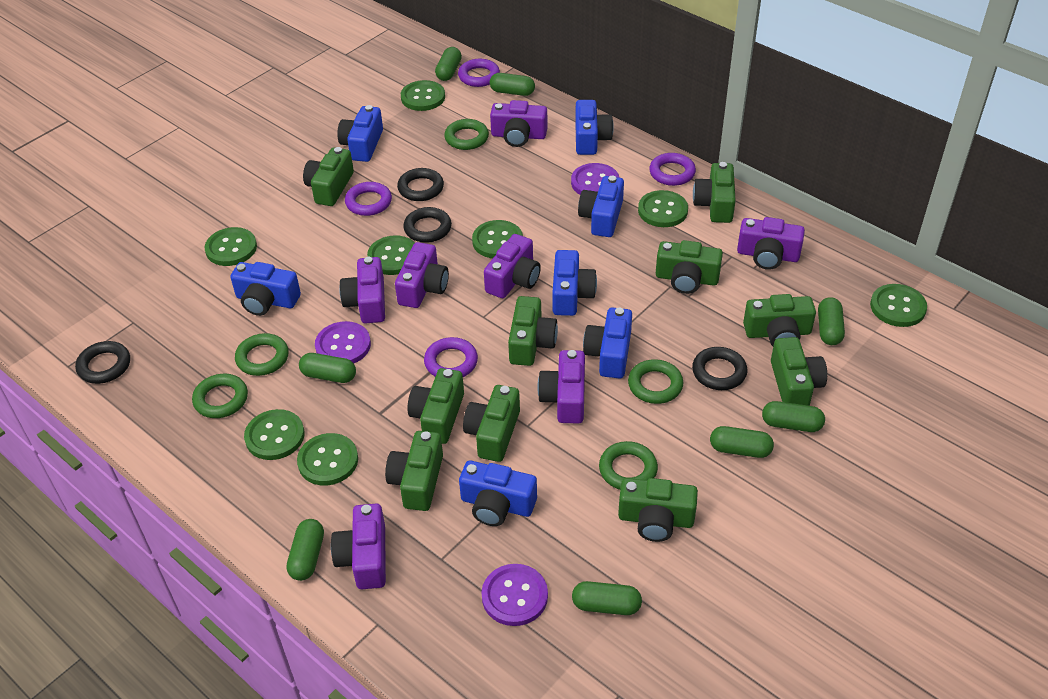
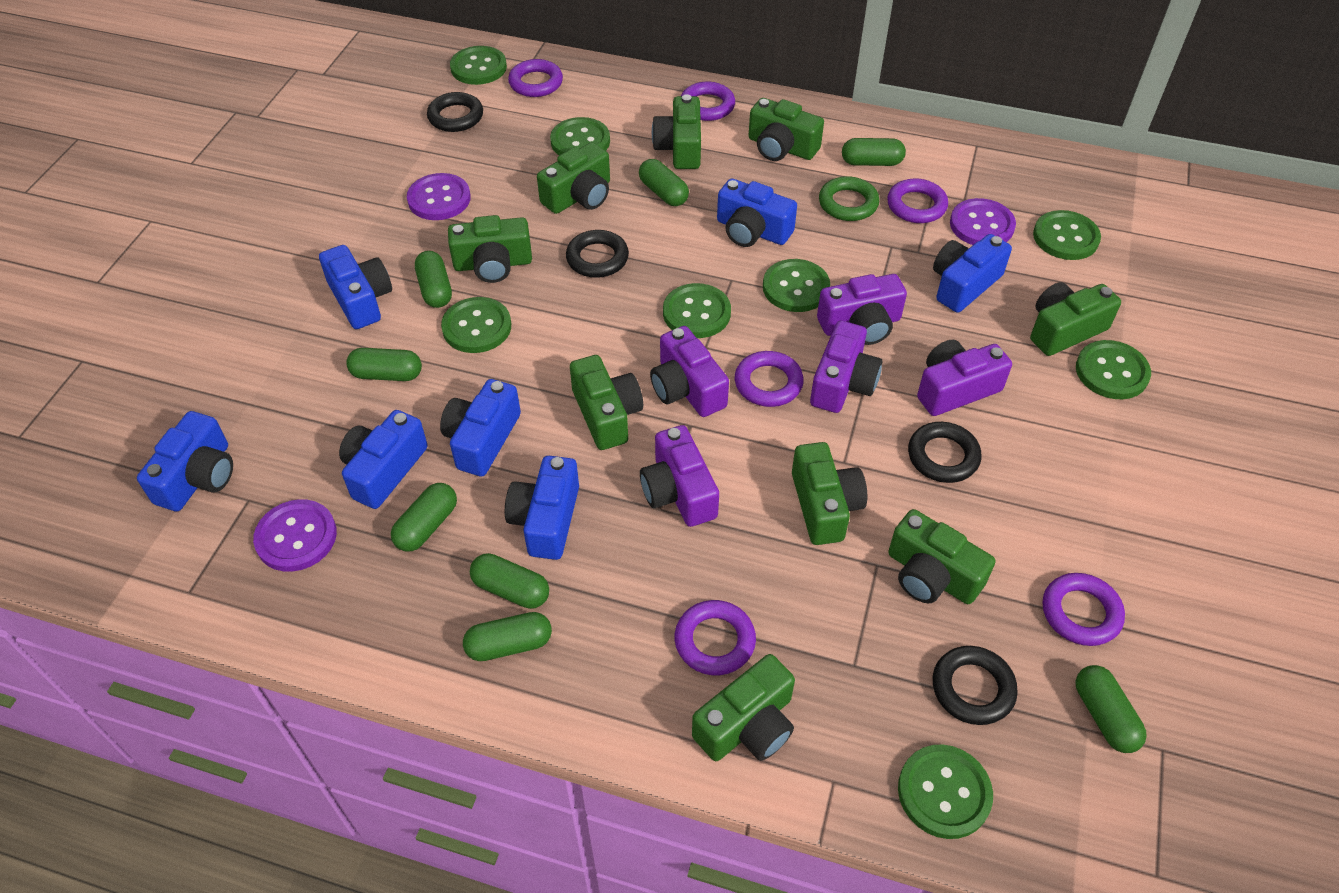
green camera: 10 -> 9
green ring: 5 -> 1
purple camera: 7 -> 5
purple ring: 4 -> 6

